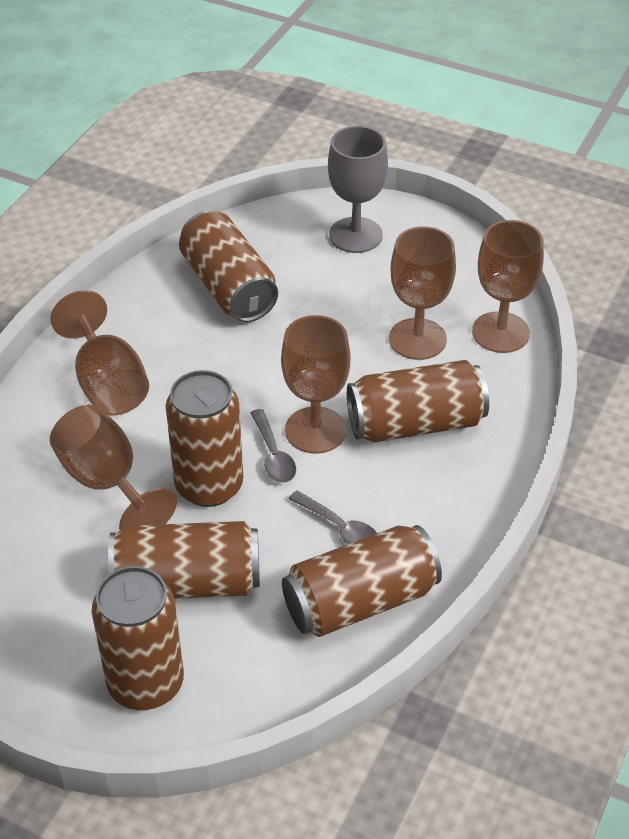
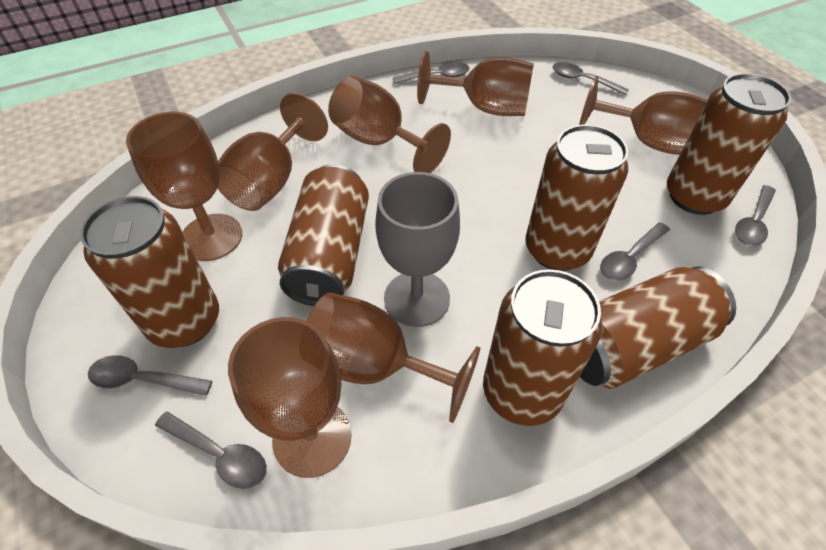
brown goblet: 5 -> 7
grey spoon: 2 -> 6

